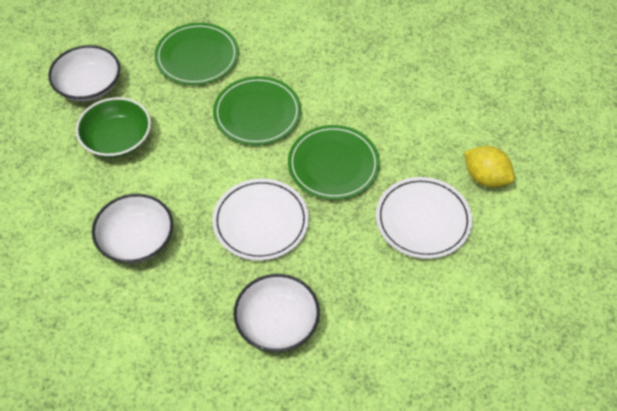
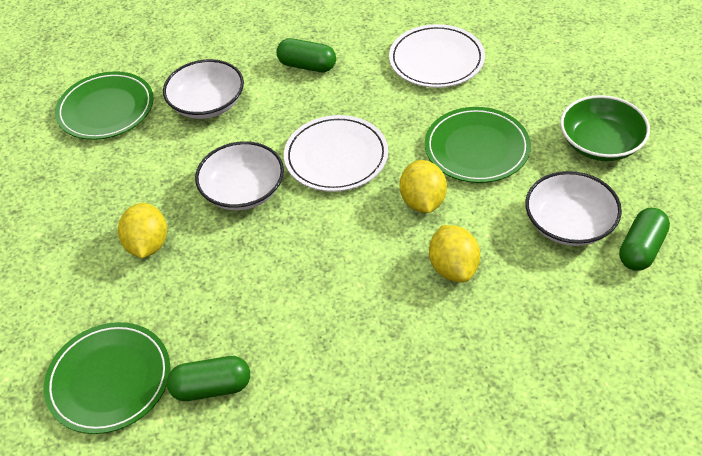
green capsule: 0 -> 3
yellow lemon: 1 -> 3

